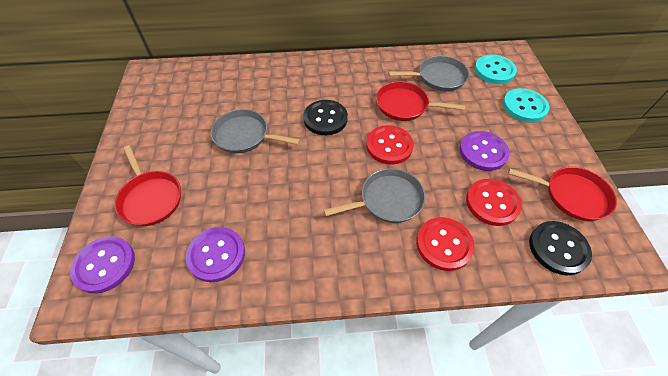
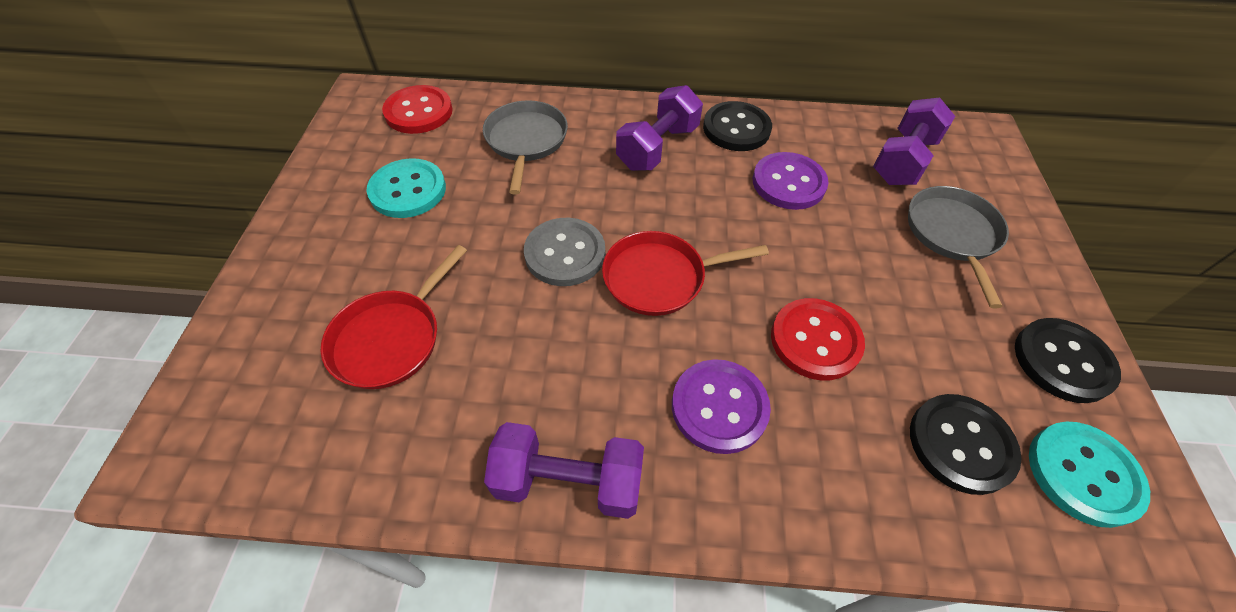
black button: 2 -> 3
grey button: 0 -> 1
grey pan: 3 -> 2
purple button: 3 -> 2
purple dumbbell: 0 -> 3
red button: 3 -> 2
red pan: 3 -> 2

